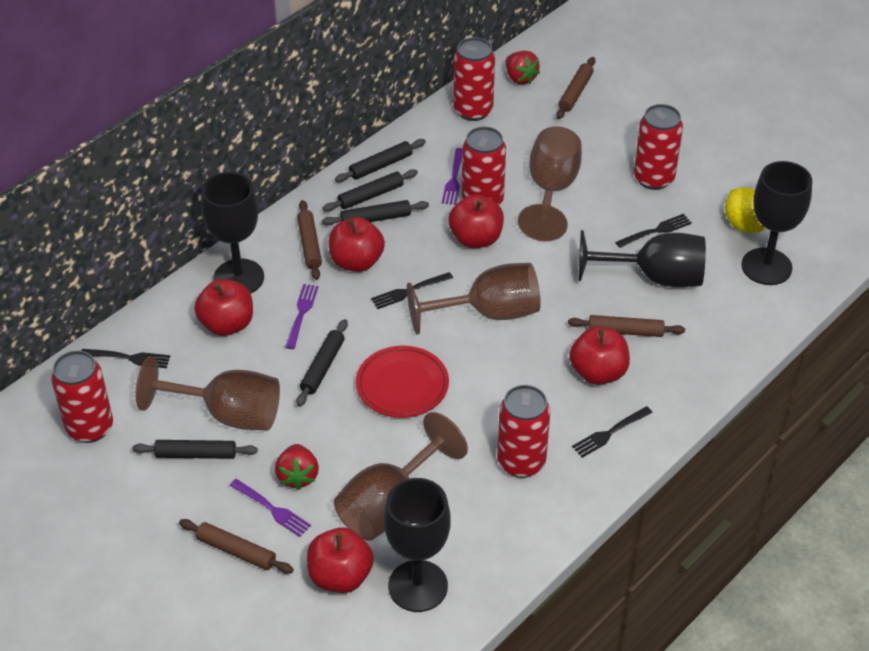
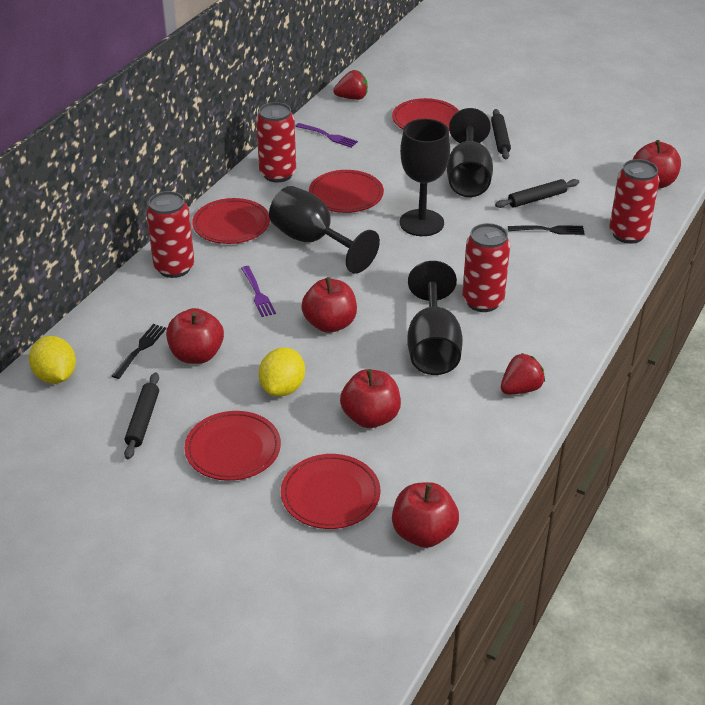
black fork: 4 -> 2
black rolling pin: 5 -> 3
brown goblet: 4 -> 0
brown rolling pin: 4 -> 0
purple fork: 3 -> 2
red can: 5 -> 4
red plate: 1 -> 5
yellow lemon: 1 -> 2

